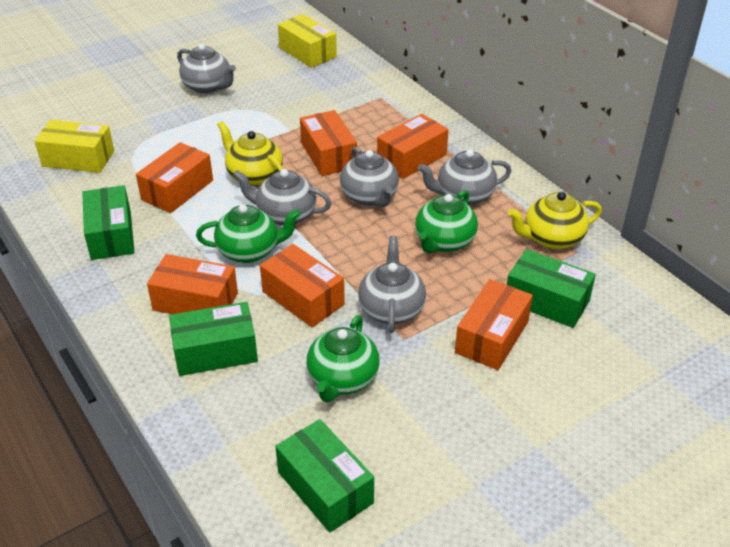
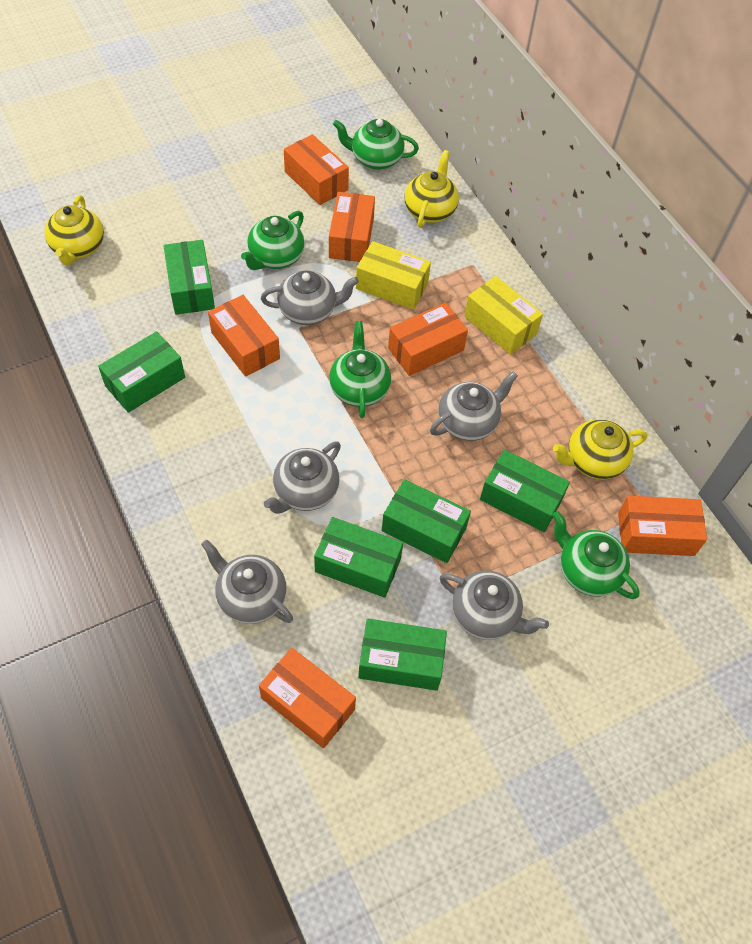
green box: 4 -> 6
green teapot: 3 -> 4
yellow teapot: 2 -> 3

